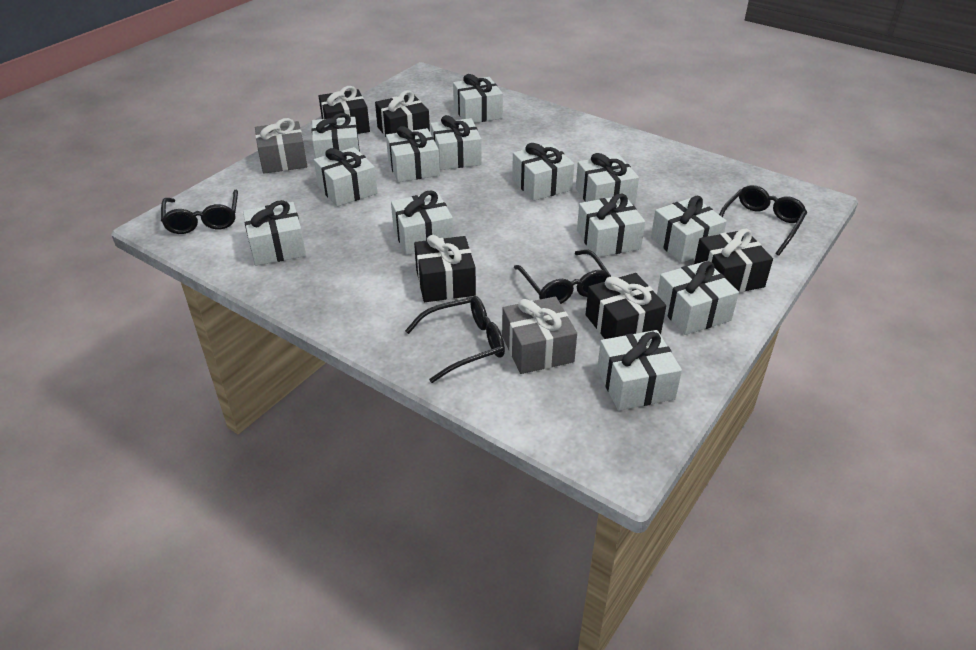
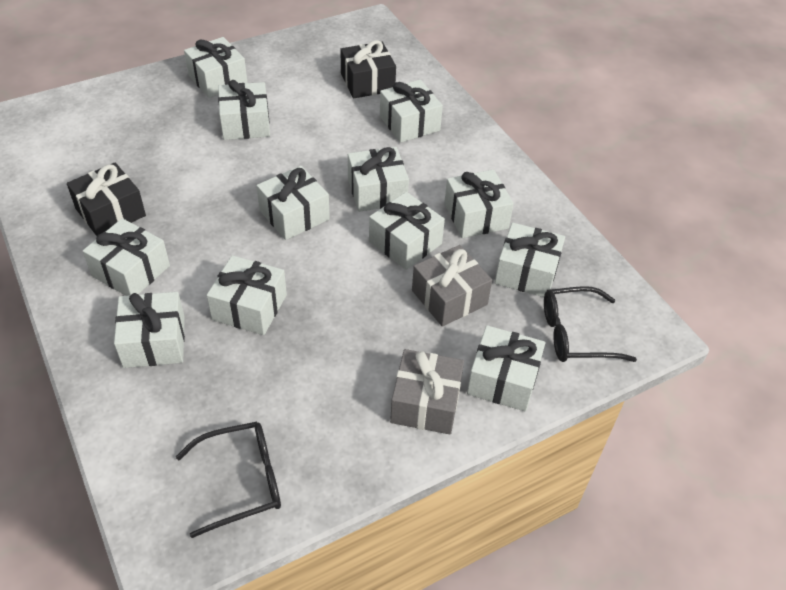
black gift: 5 -> 2
black glasses: 4 -> 2
white gift: 13 -> 12

